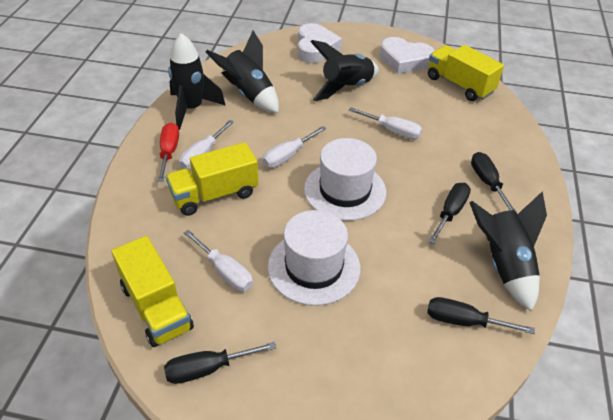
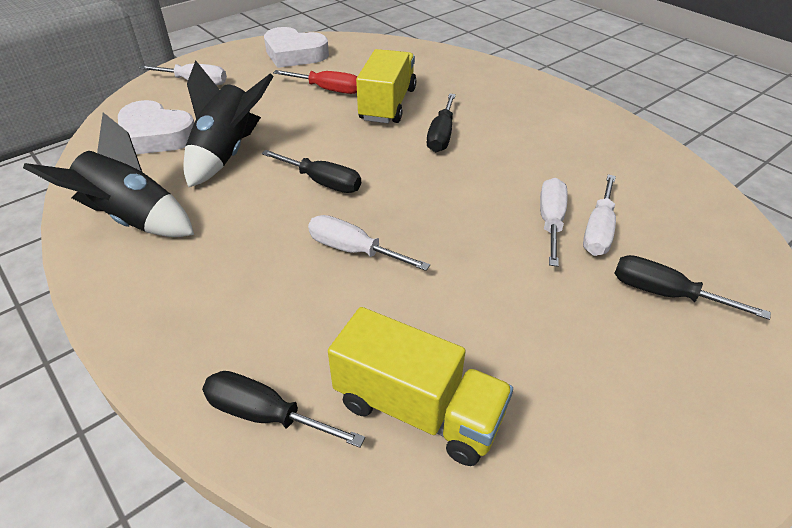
black rocket: 4 -> 2
white hat: 2 -> 0
yellow truck: 3 -> 2

